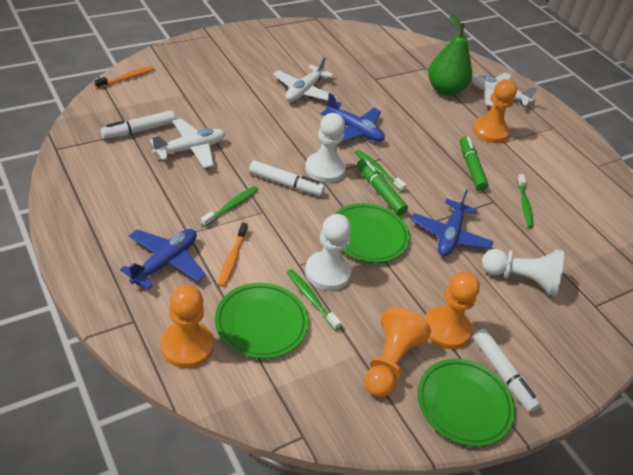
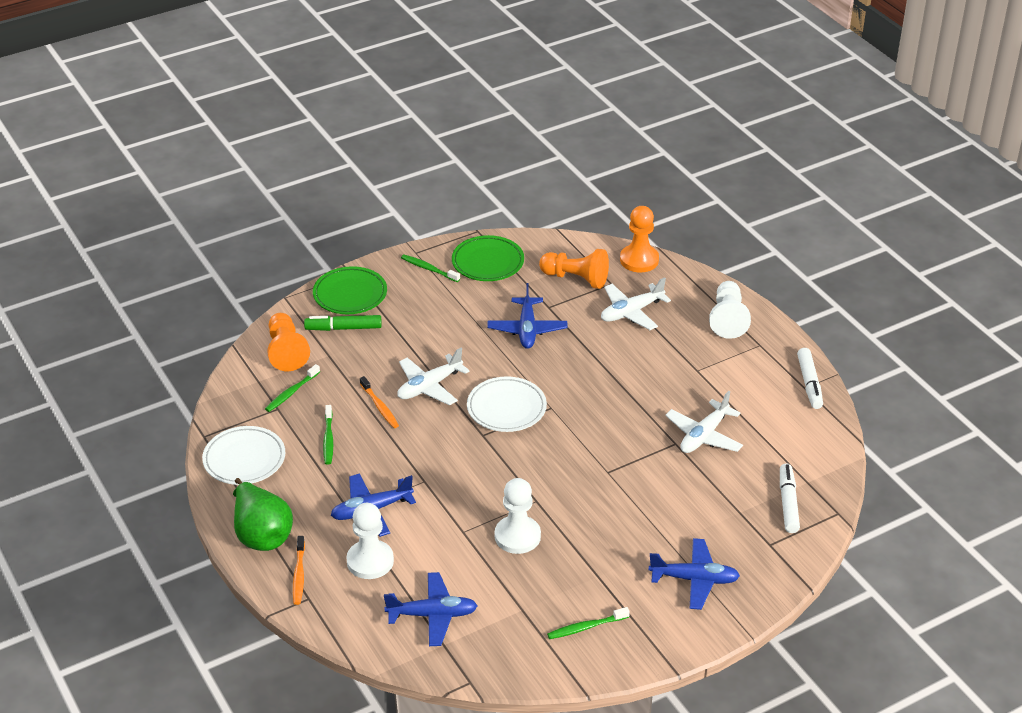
blue plane: 3 -> 4
green marker: 2 -> 1
green plate: 3 -> 2
orange pawn: 4 -> 3
white marker: 3 -> 2
white plate: 0 -> 2

